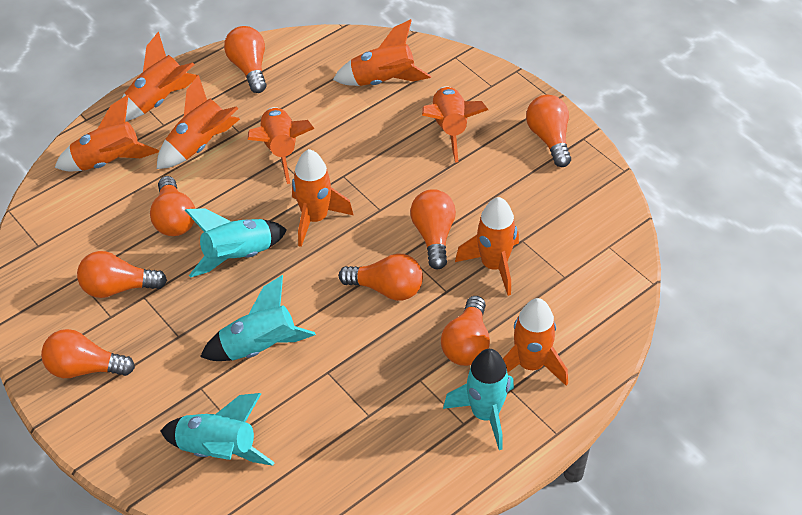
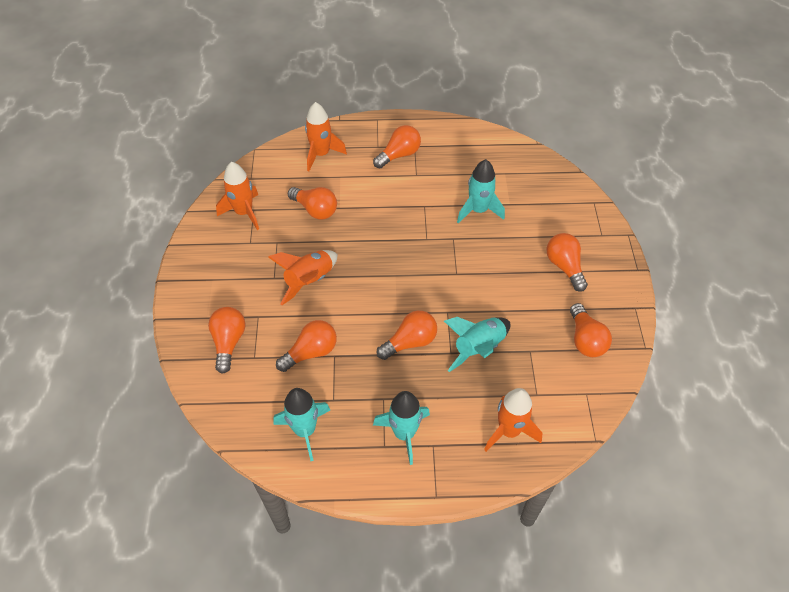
orange light bulb: 8 -> 7
orange rocket: 9 -> 4

